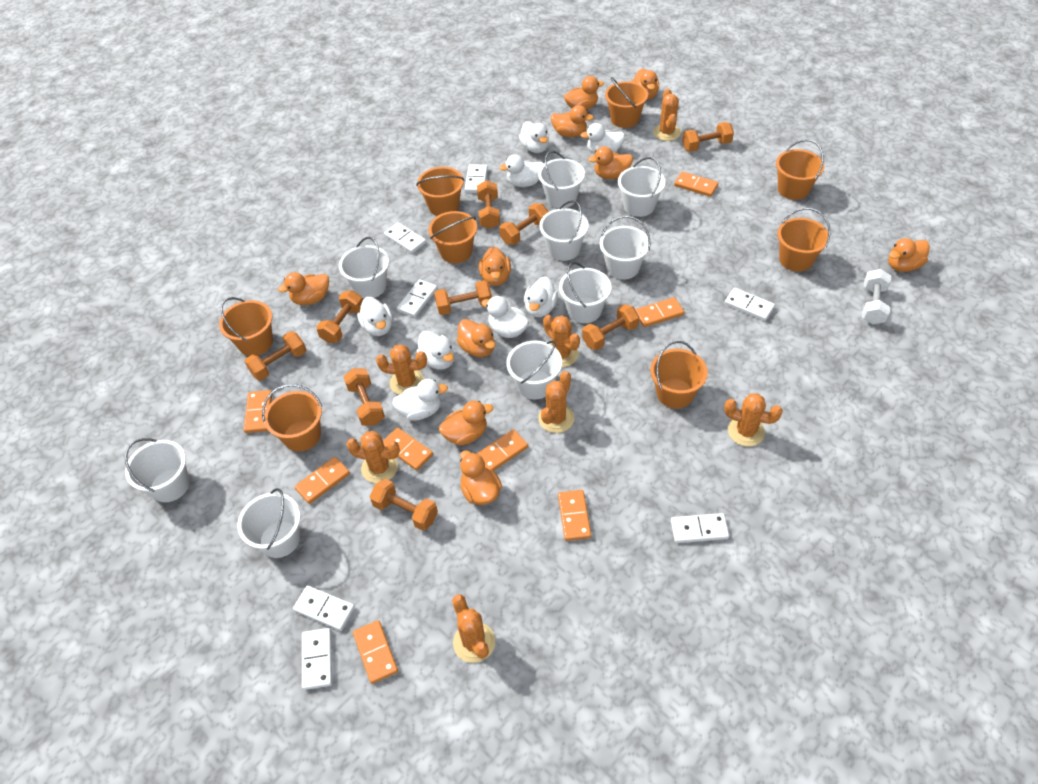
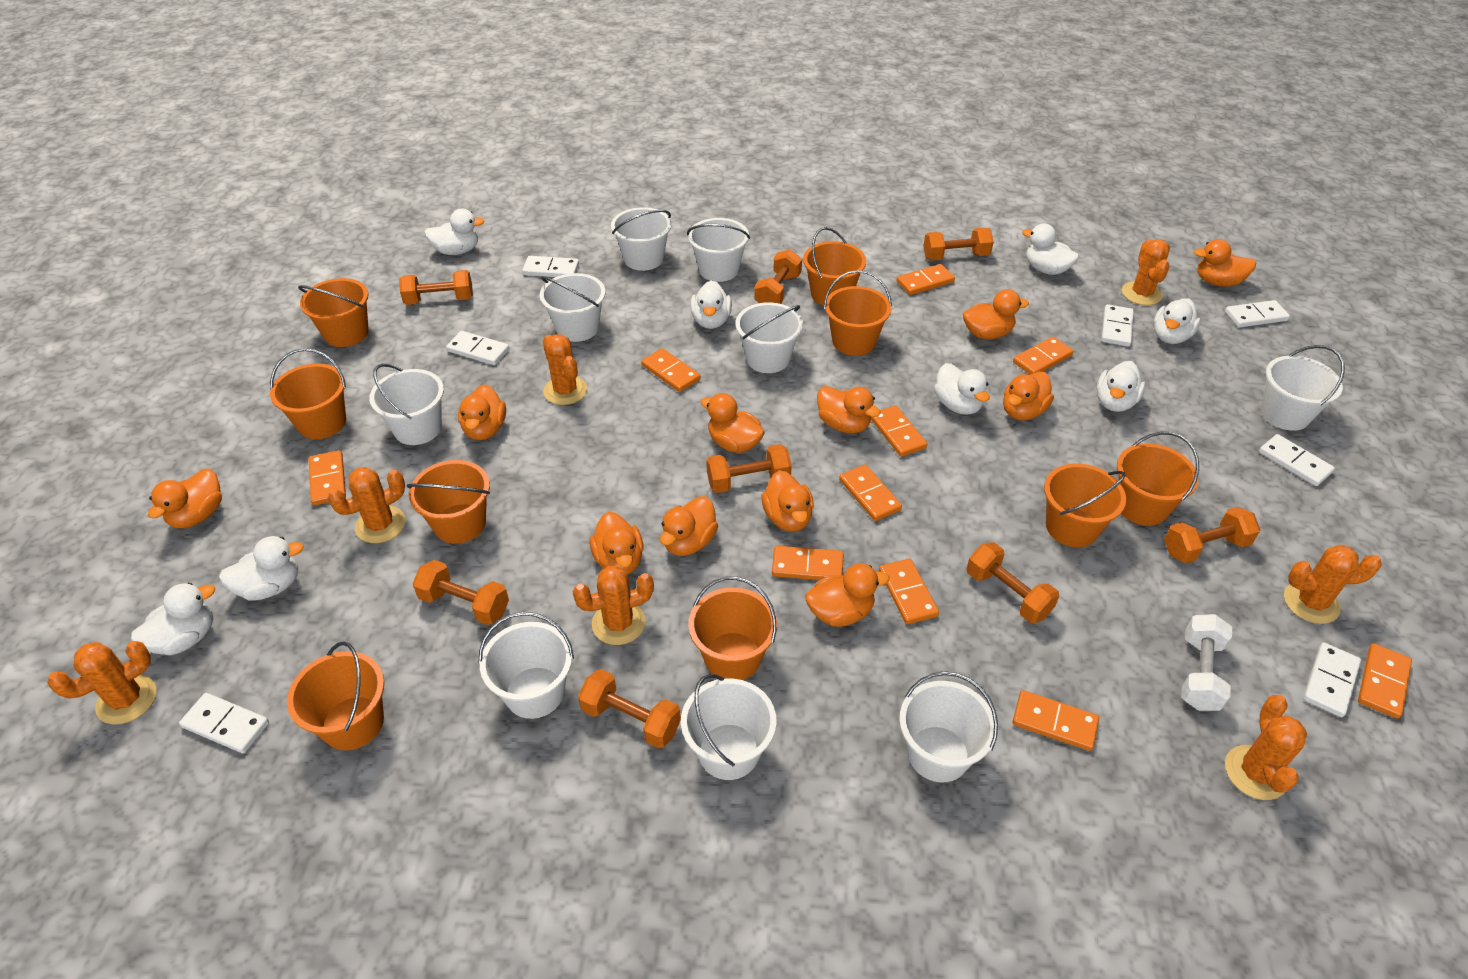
orange bucket: 8 -> 9
orange domino: 8 -> 10
orange duck: 10 -> 11
orange dumbbell: 9 -> 8

